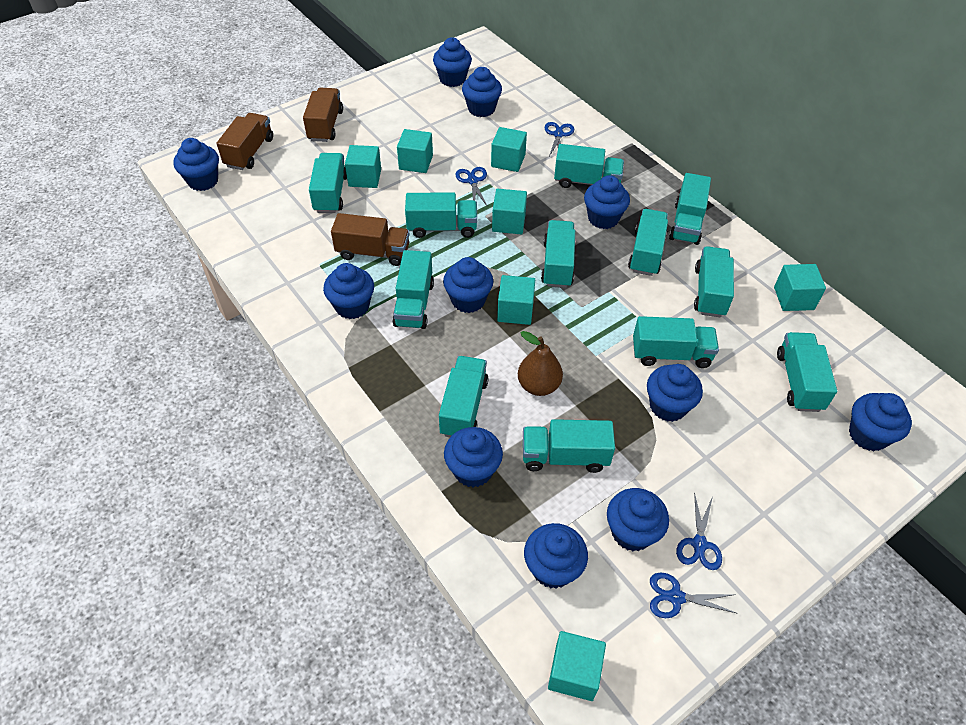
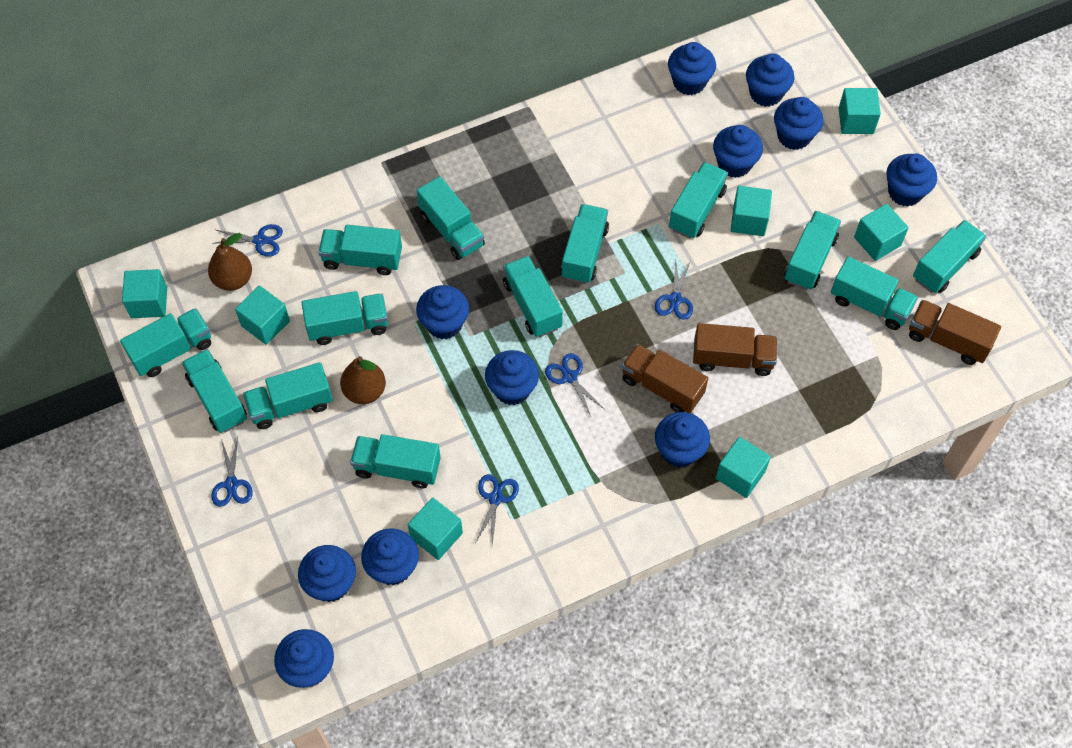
blue scissors: 4 -> 5
brown pear: 1 -> 2
turquoise truck: 12 -> 13

